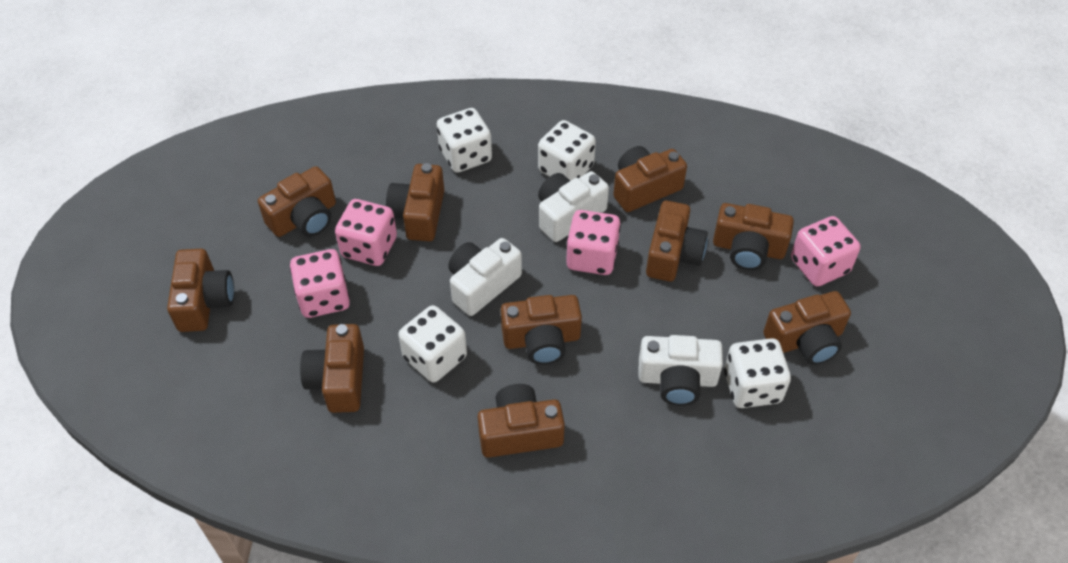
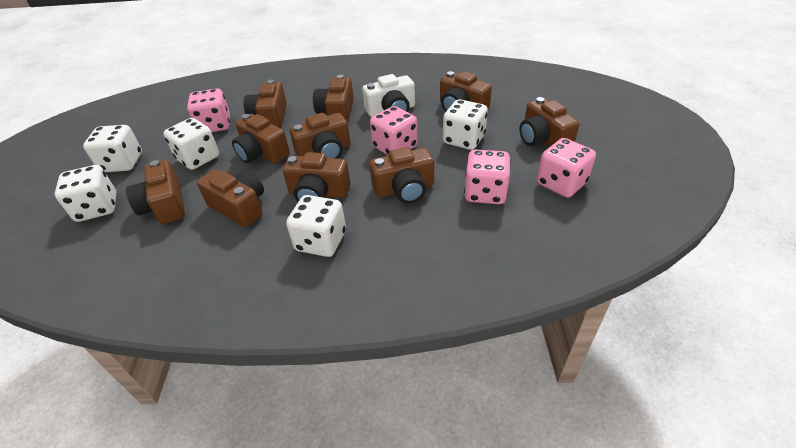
white camera: 3 -> 1
white dice: 4 -> 5

